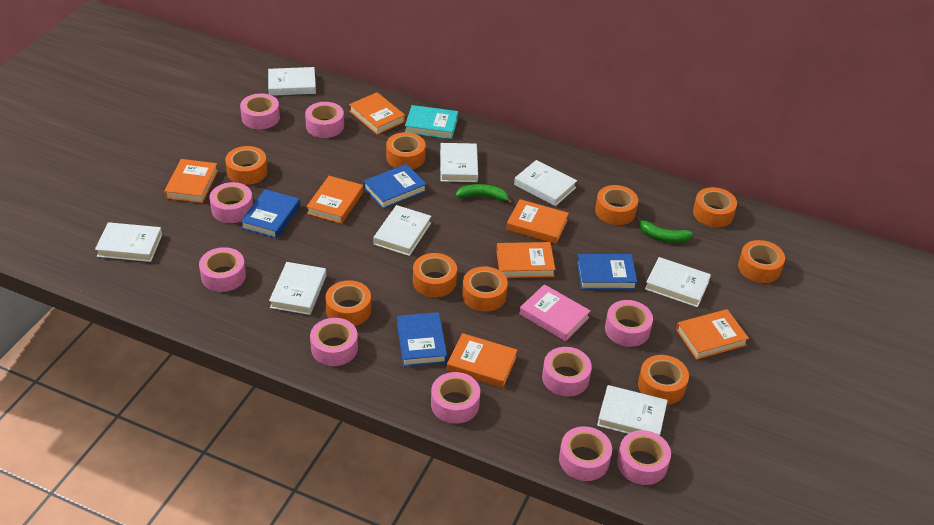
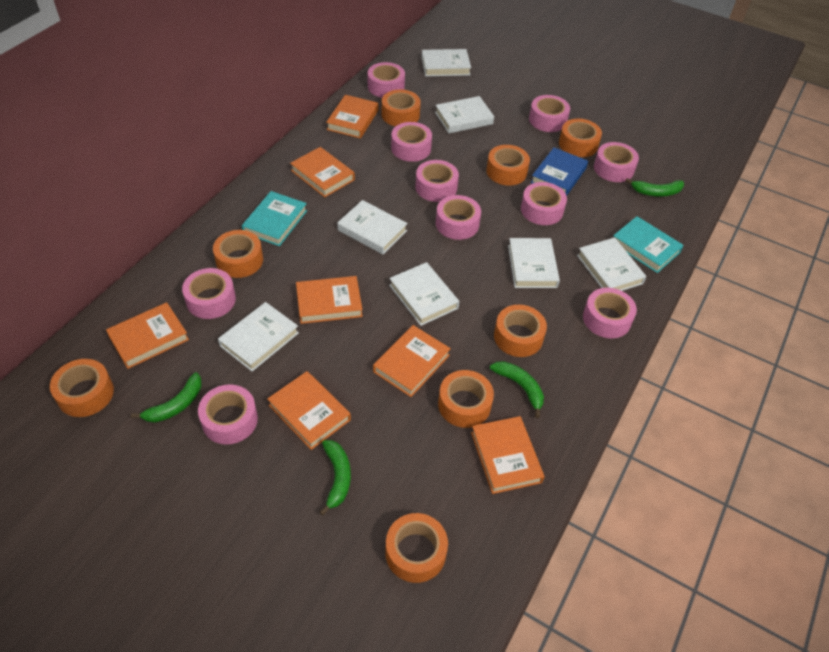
blue book: 4 -> 1
green banana: 2 -> 4
orange tape: 9 -> 8
pink book: 1 -> 0
turquoise book: 1 -> 2
white book: 8 -> 7

